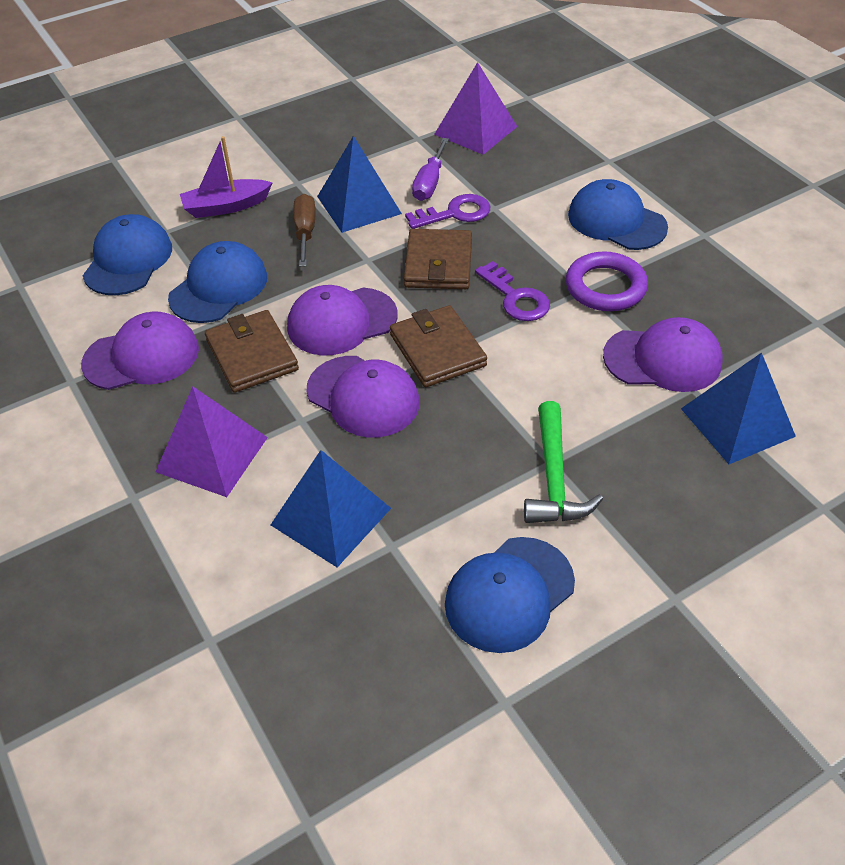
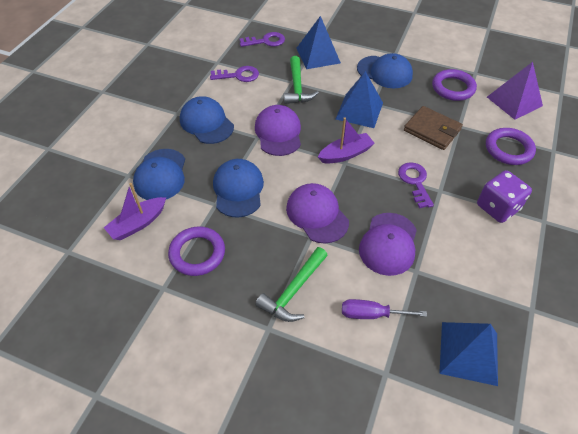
brown screwdriver: 1 -> 0
brown wallet: 3 -> 1
green hammer: 1 -> 2
purple boat: 1 -> 2
purple cap: 4 -> 3
purple dice: 0 -> 1
purple key: 2 -> 3
purple pyramid: 2 -> 1
purple ring: 1 -> 3

